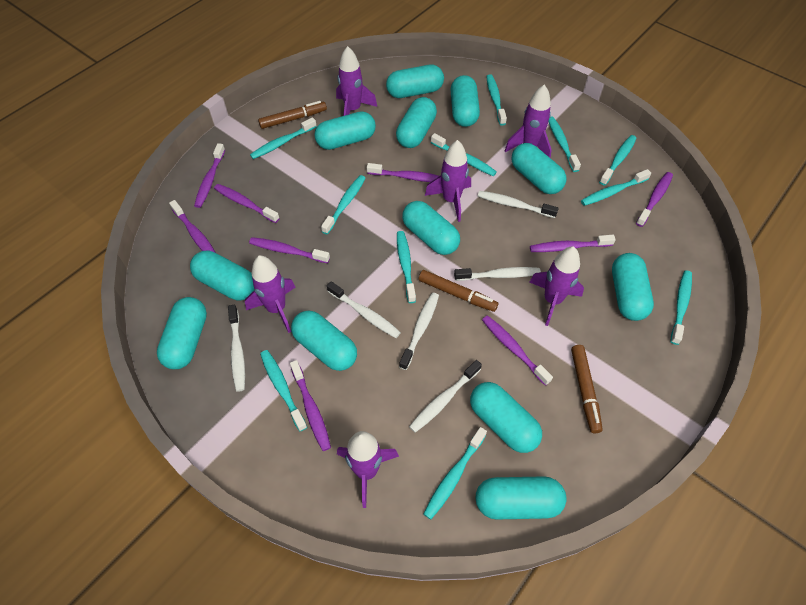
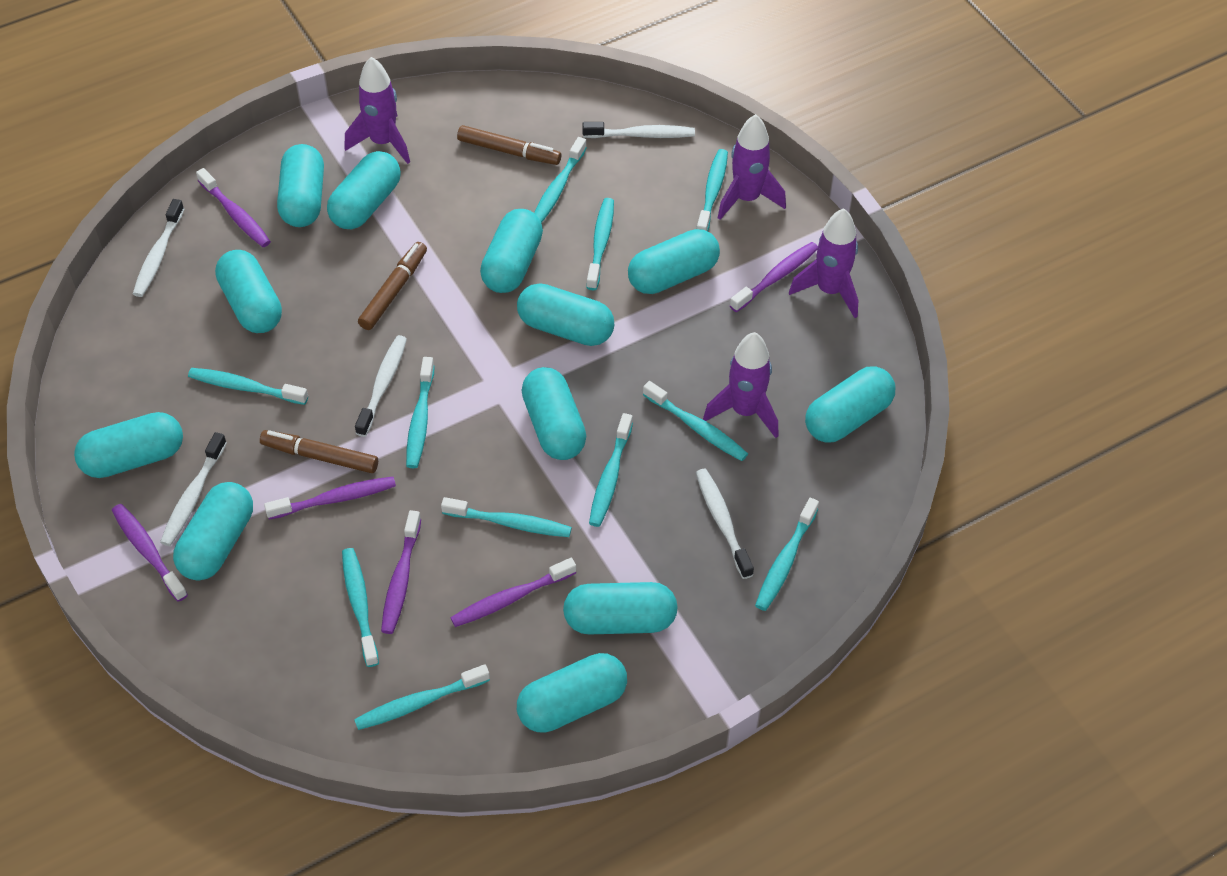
purple rocket: 6 -> 4
purple toothbrush: 9 -> 6
white toothbrush: 6 -> 5

